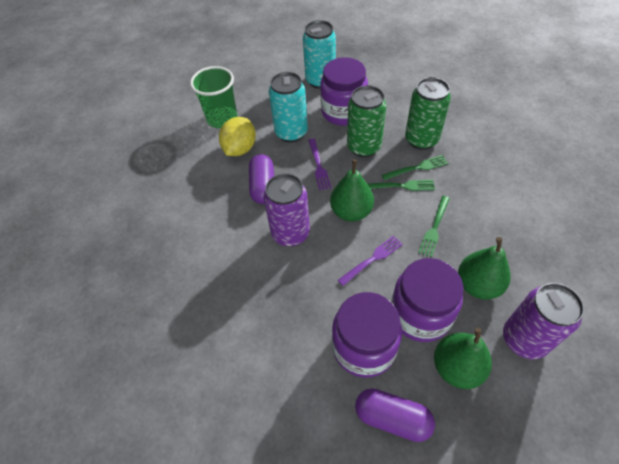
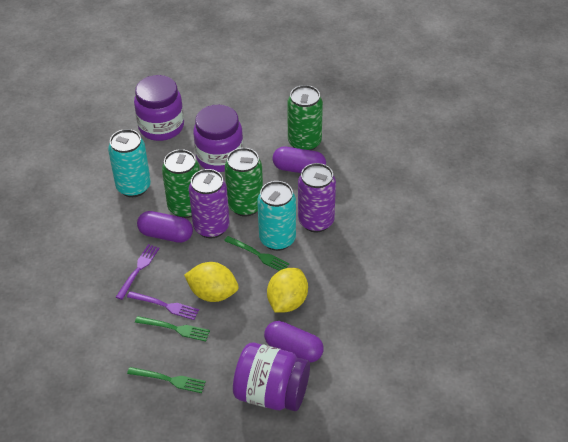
green can: 2 -> 3
green cup: 1 -> 0
green pear: 3 -> 0
purple capsule: 2 -> 3
yellow lemon: 1 -> 2

